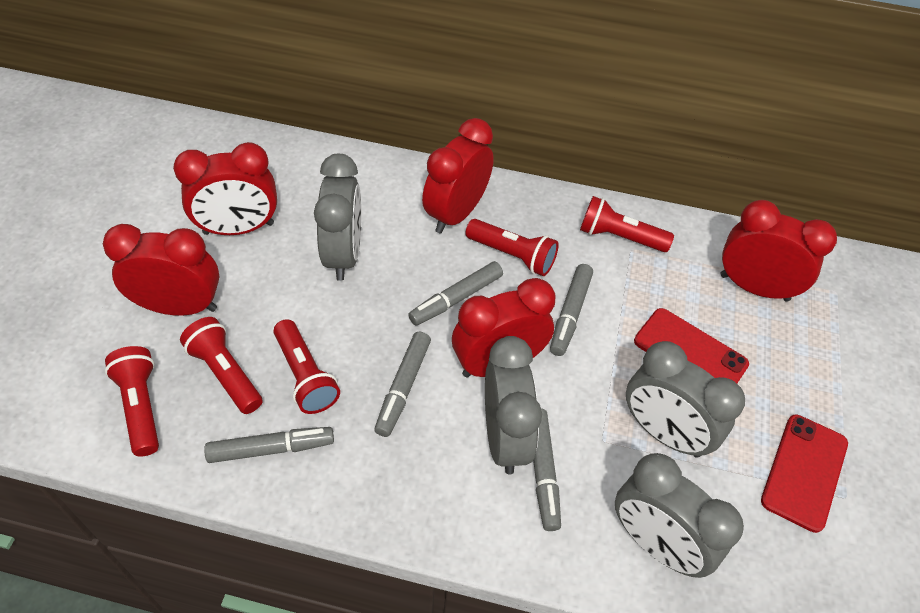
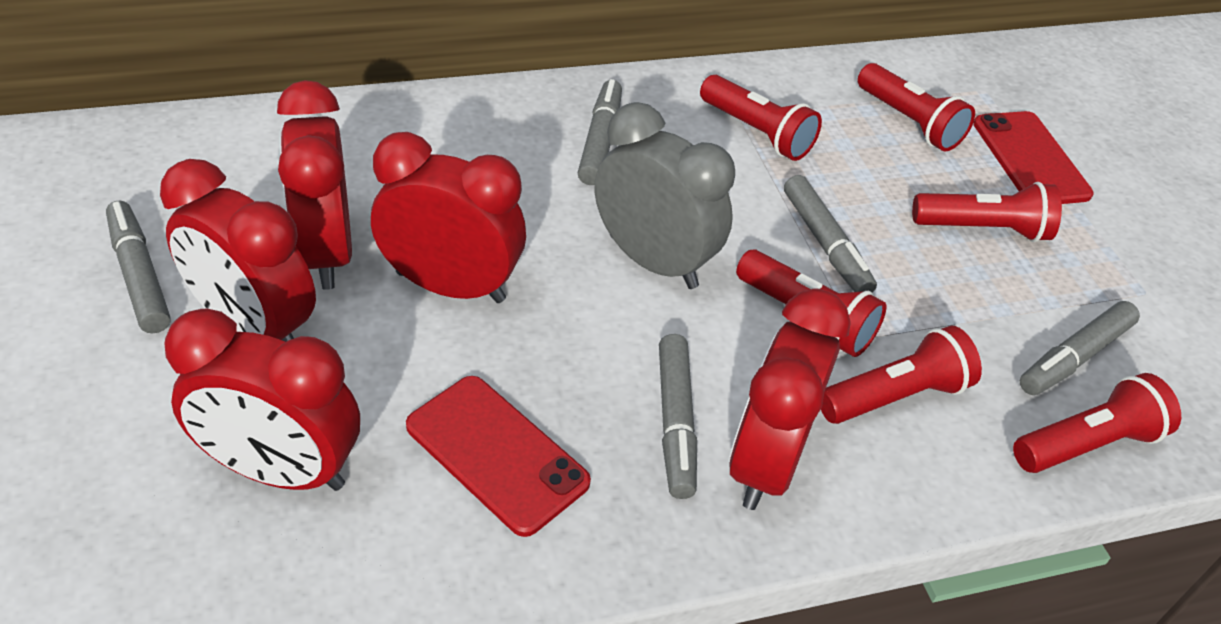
grey clock: 4 -> 1
red flashlight: 5 -> 6

